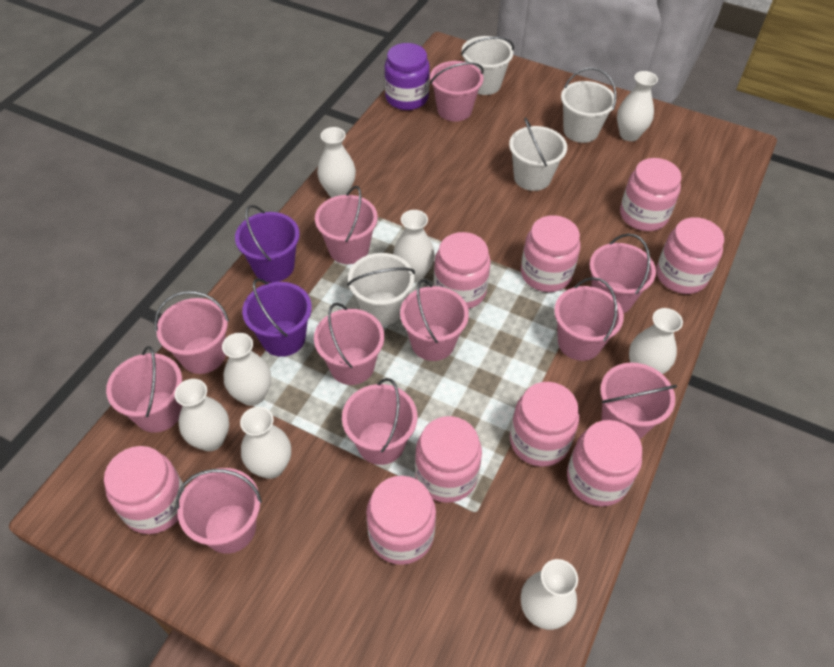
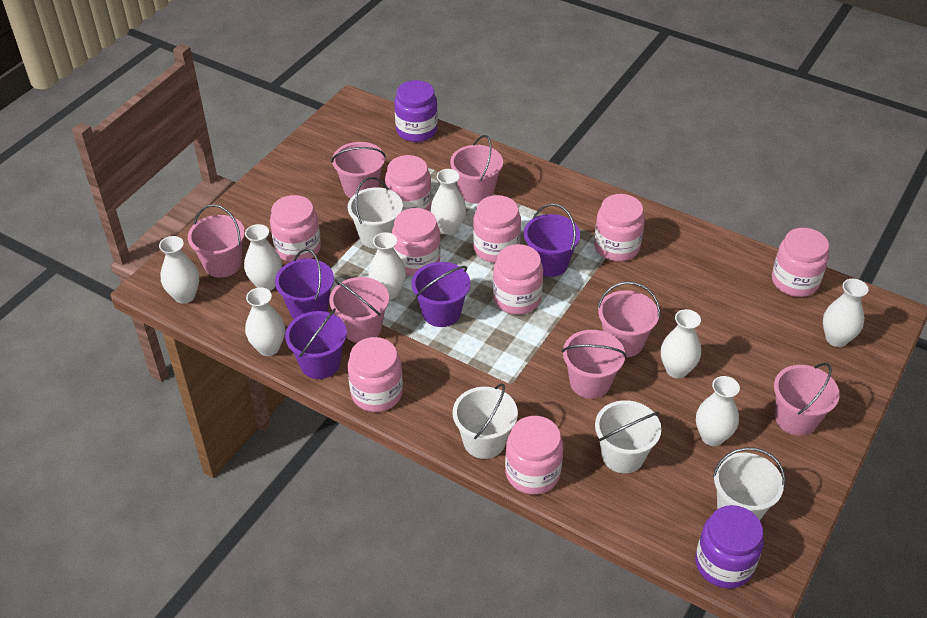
pink bucket: 11 -> 7
purple bucket: 2 -> 4
purple jar: 1 -> 2

